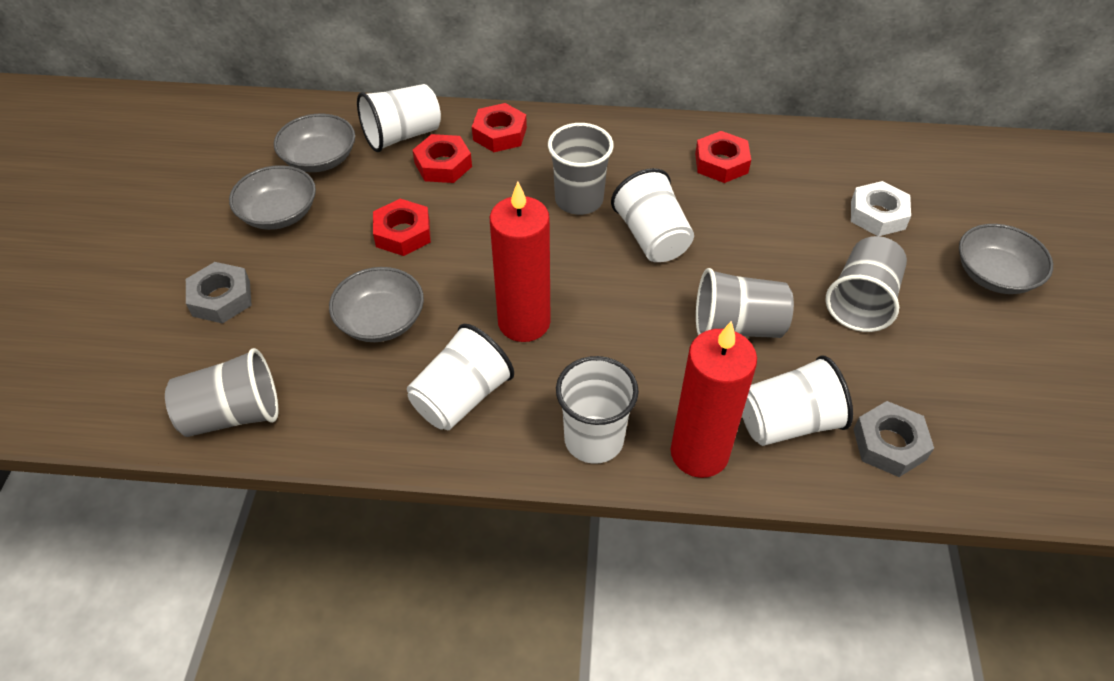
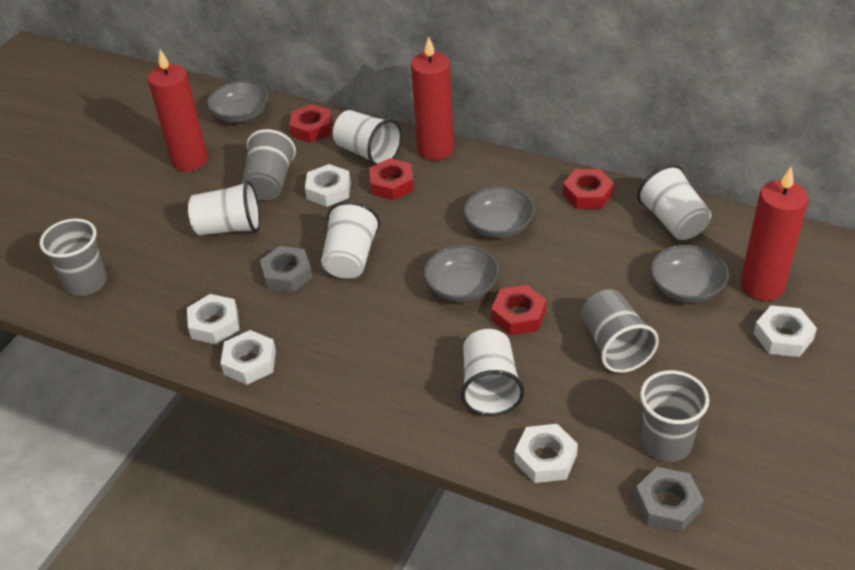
red candle: 2 -> 3
white nut: 1 -> 5

